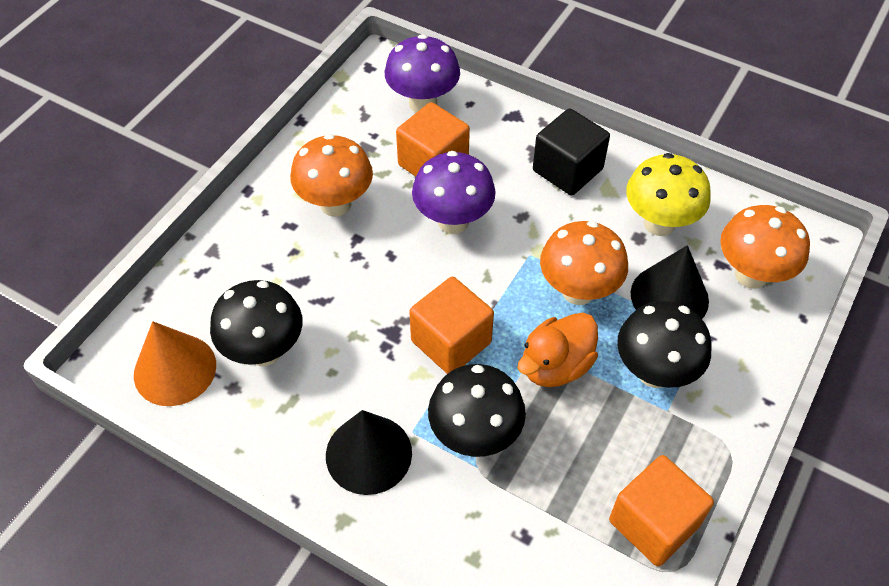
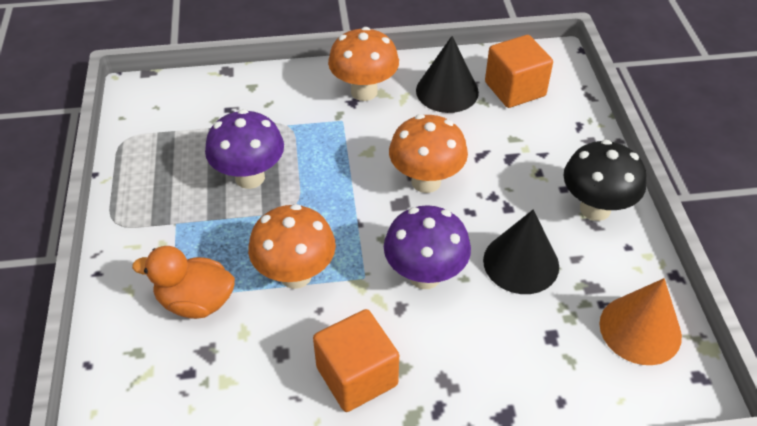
black cube: 1 -> 0
black mushroom: 3 -> 1
orange cube: 3 -> 2
yellow mushroom: 1 -> 0

